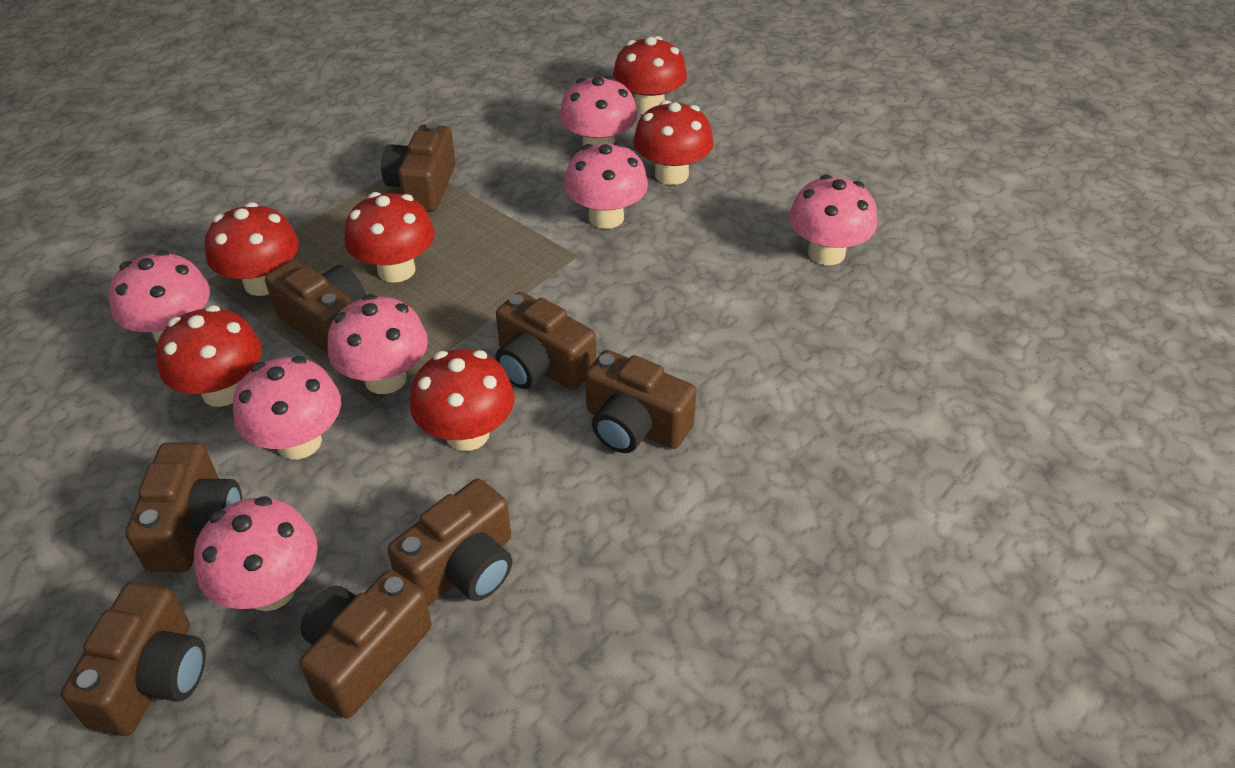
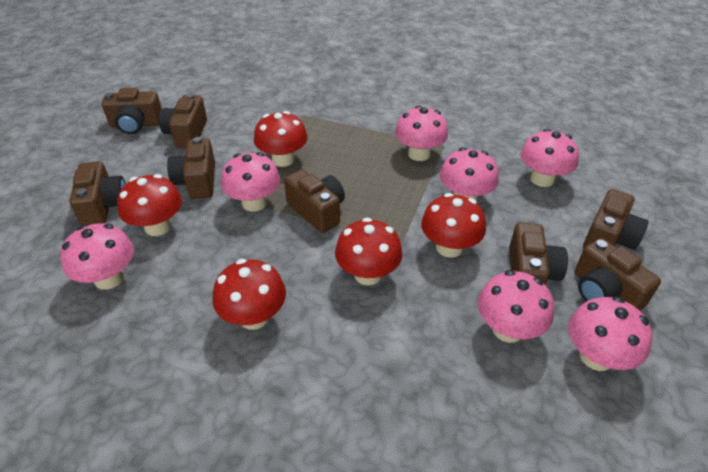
red mushroom: 6 -> 5

